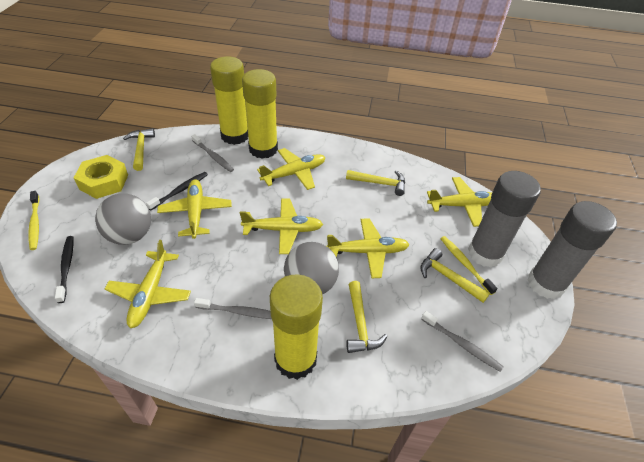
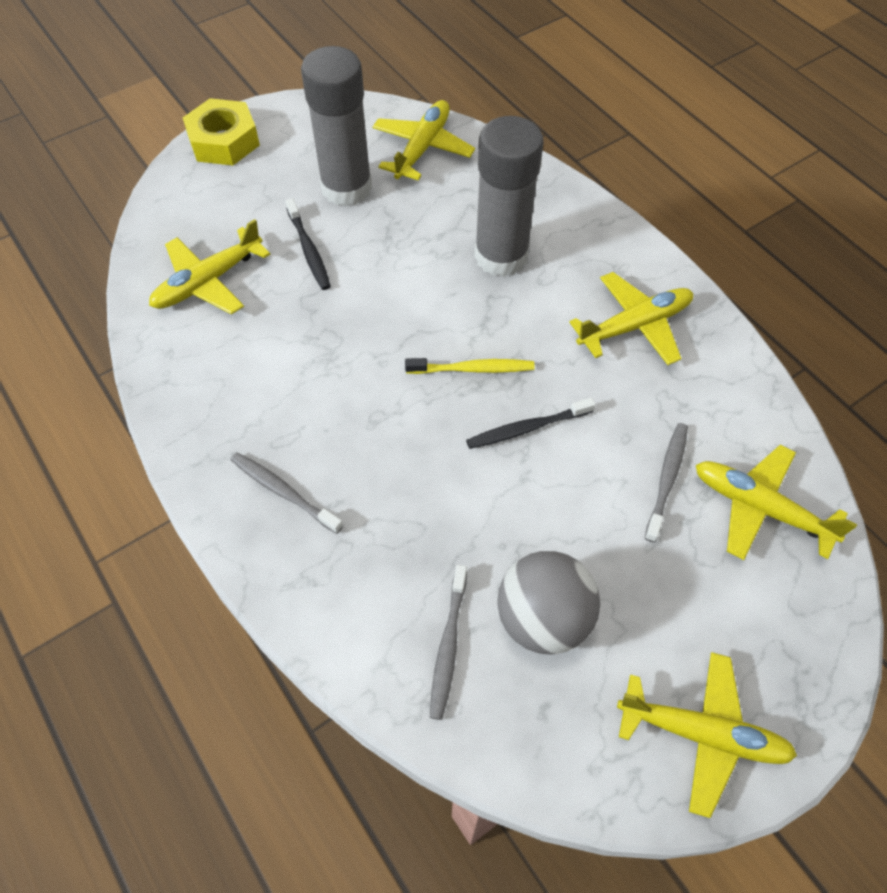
grey ball: 2 -> 1
yellow glue stick: 3 -> 0
yellow hammer: 4 -> 0
yellow plane: 6 -> 5
yellow toothbrush: 2 -> 1

